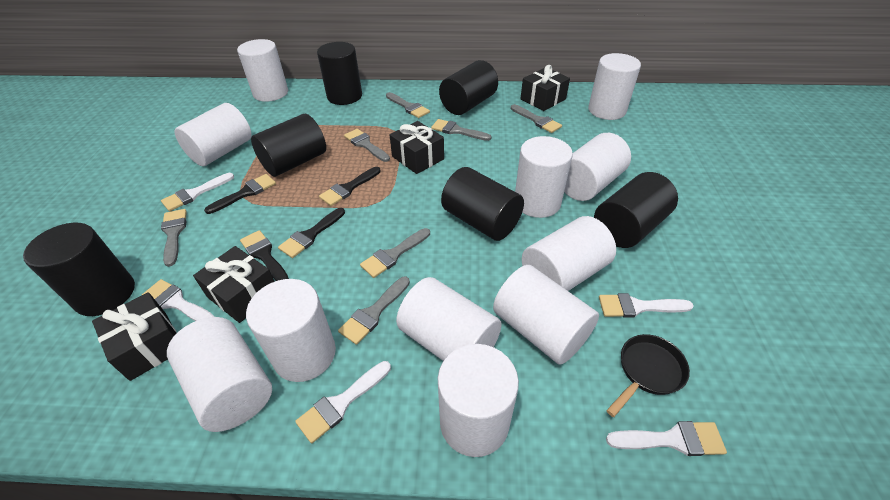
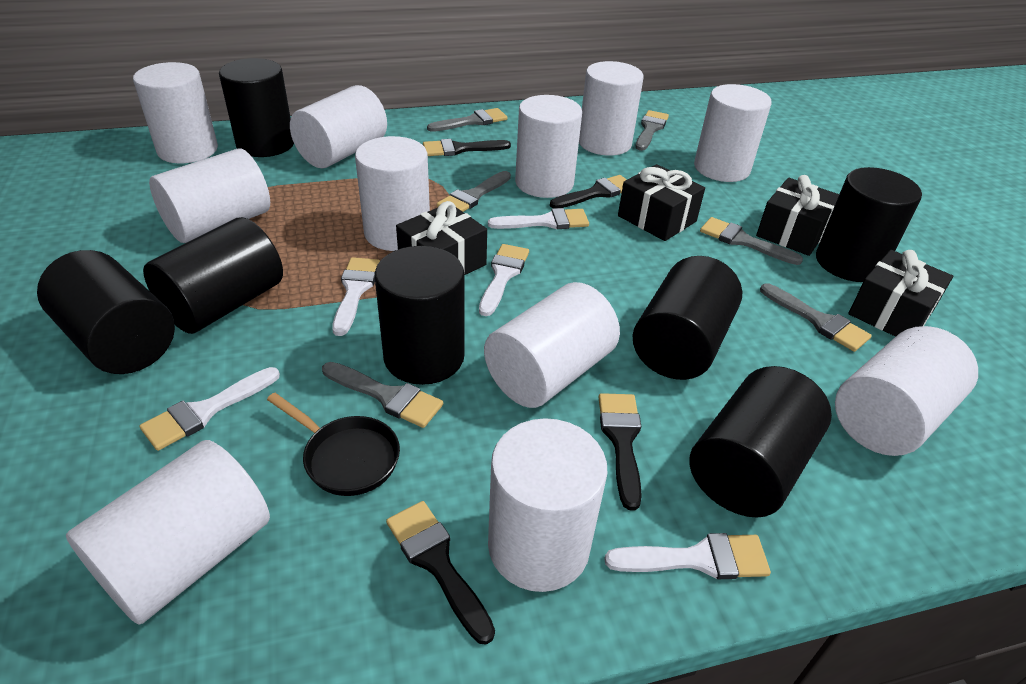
black cylinder: 6 -> 7
grey brush: 7 -> 6

